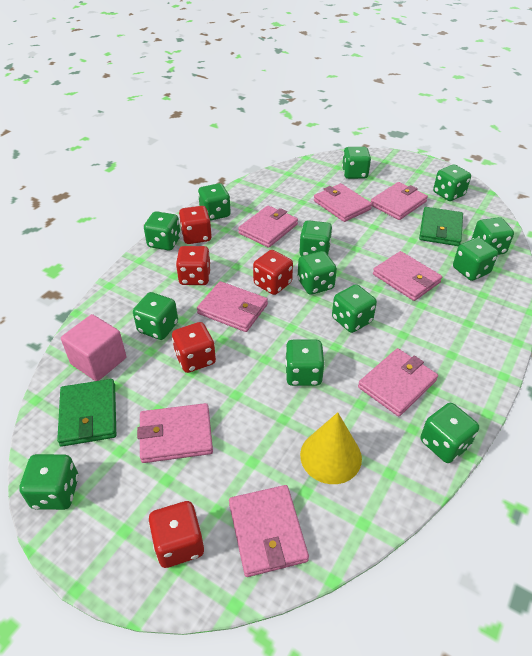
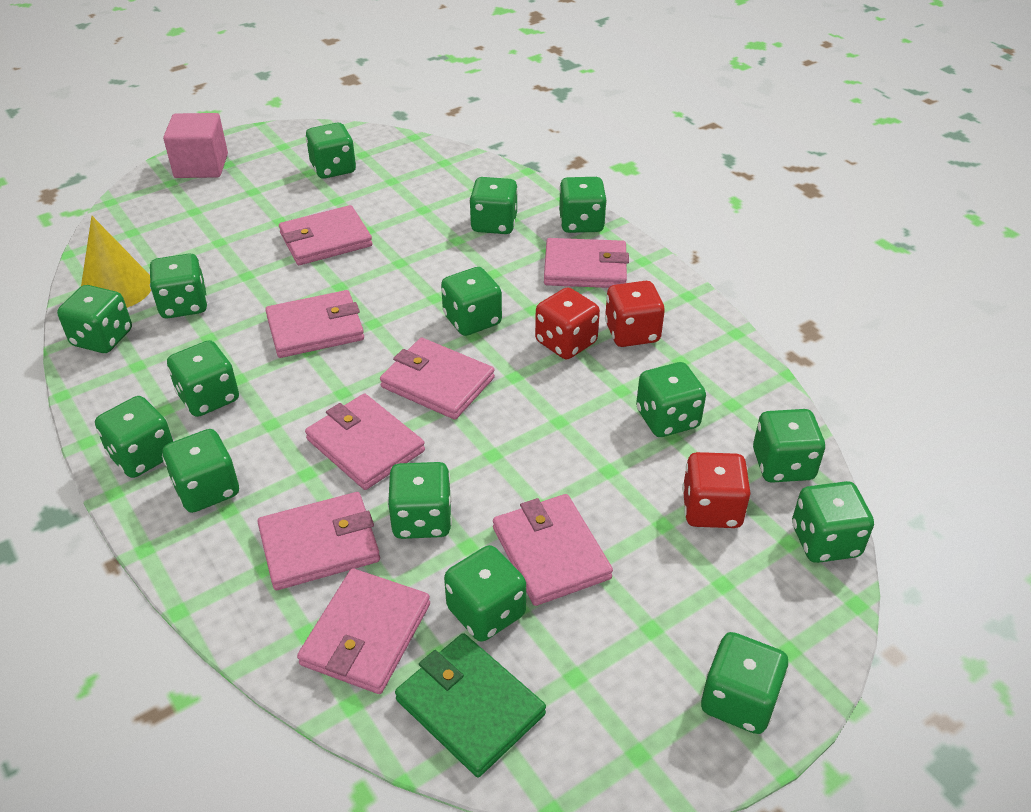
green dice: 13 -> 15
green wallet: 2 -> 1
red dice: 5 -> 3

